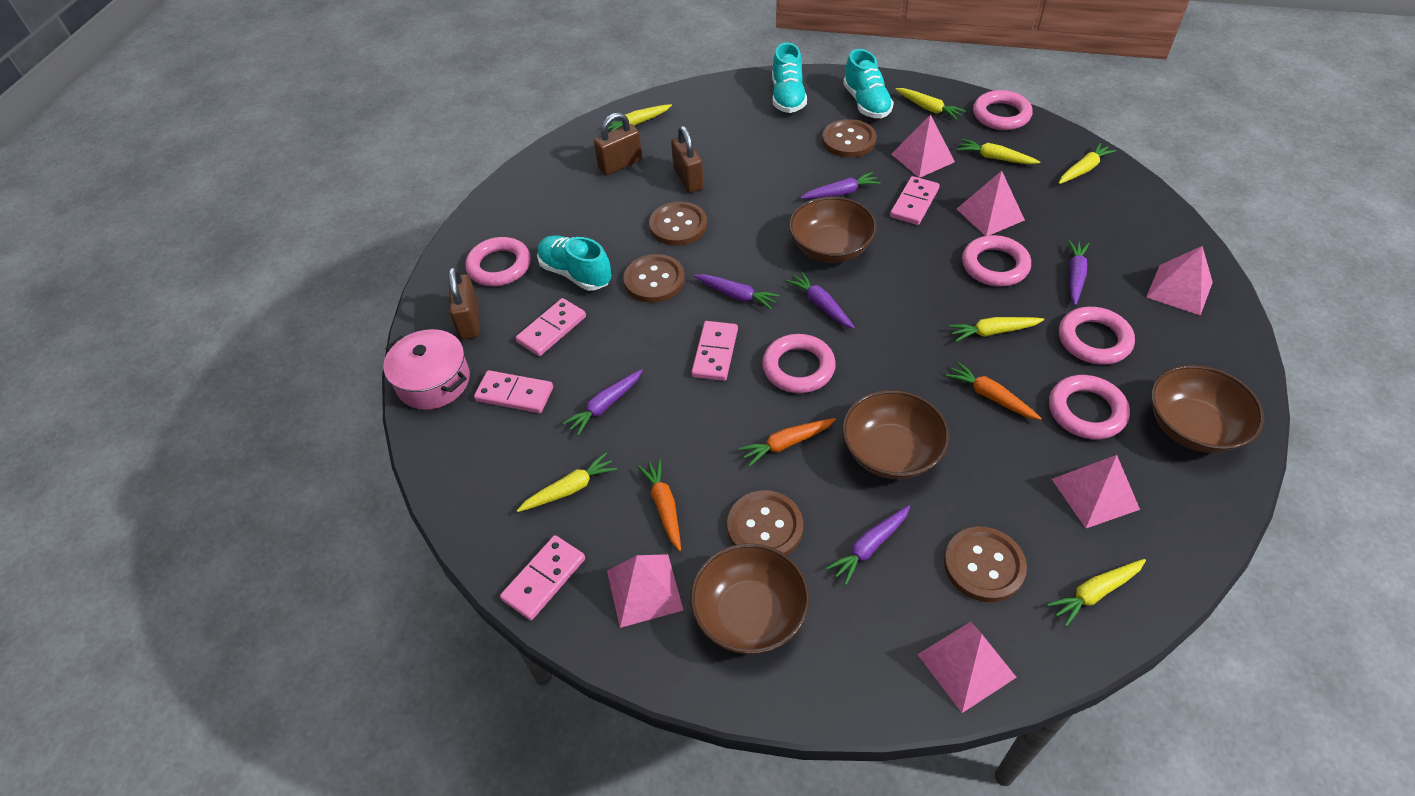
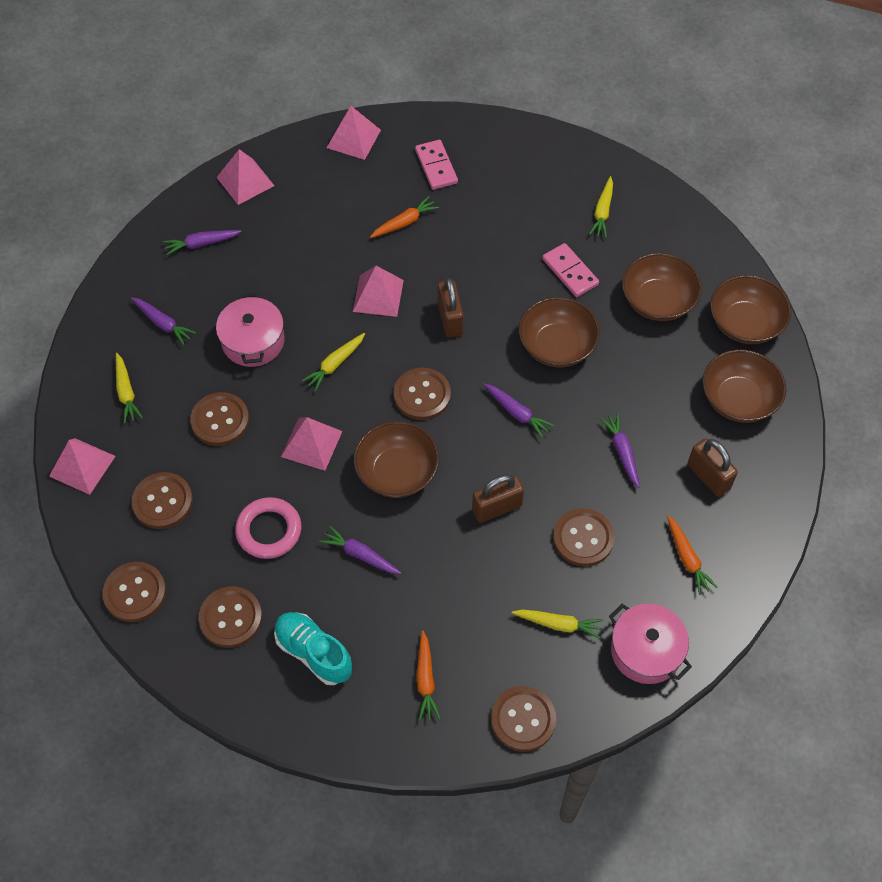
brown bowl: 4 -> 5
brown button: 5 -> 7
pink domino: 5 -> 2
pink pot: 1 -> 2
pink pyramid: 6 -> 5
pink ring: 6 -> 1
purple carrot: 6 -> 5
turquoise shoe: 3 -> 1
yellow carrot: 7 -> 4

